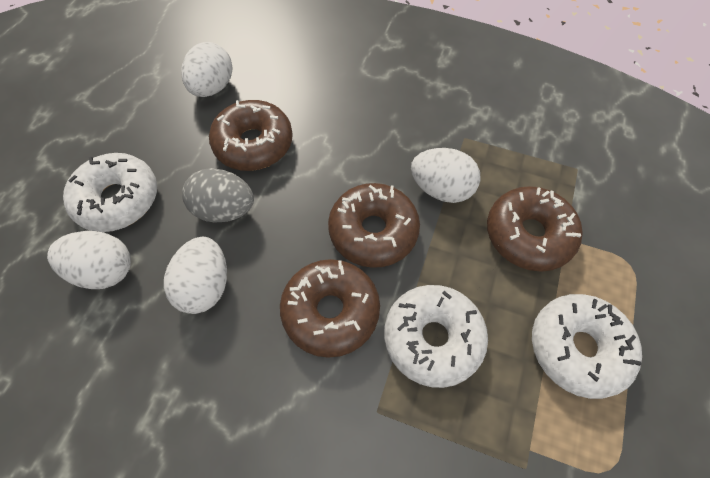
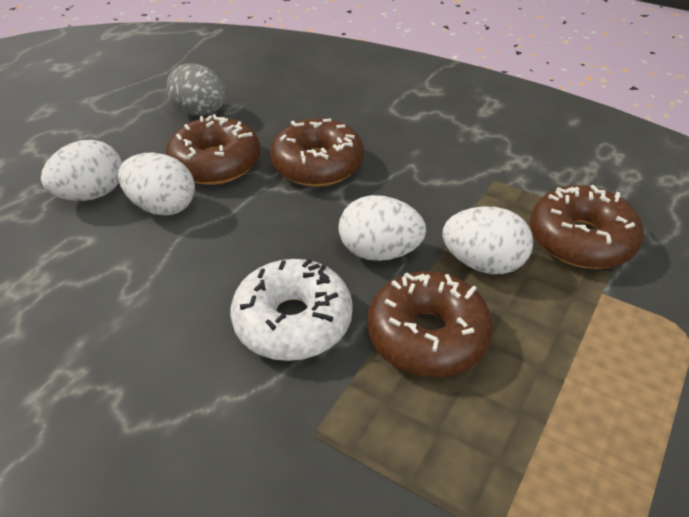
white donut: 3 -> 1

